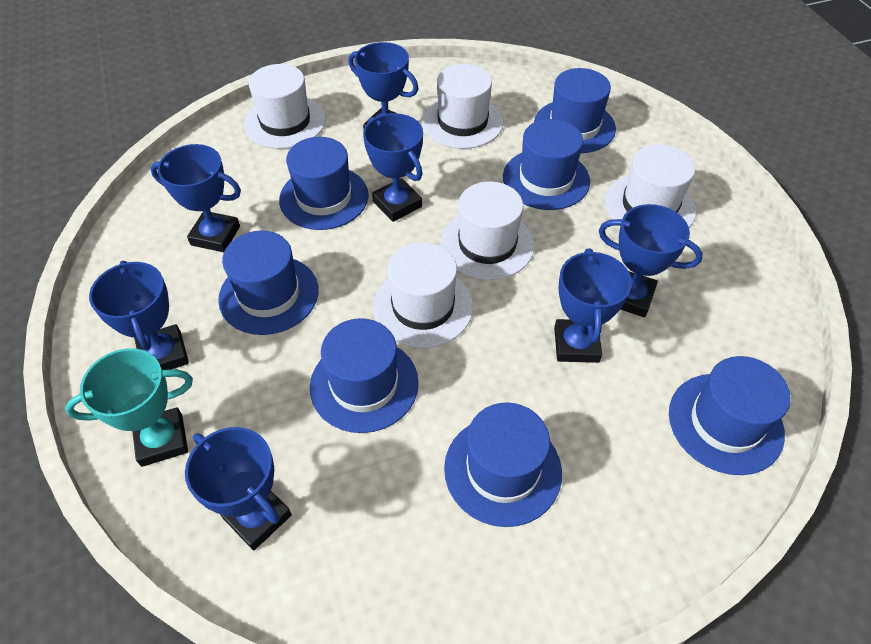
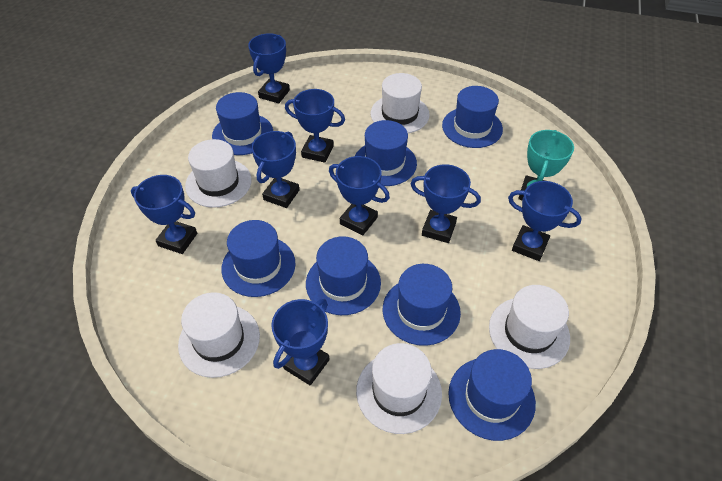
blue trophy: 7 -> 8

